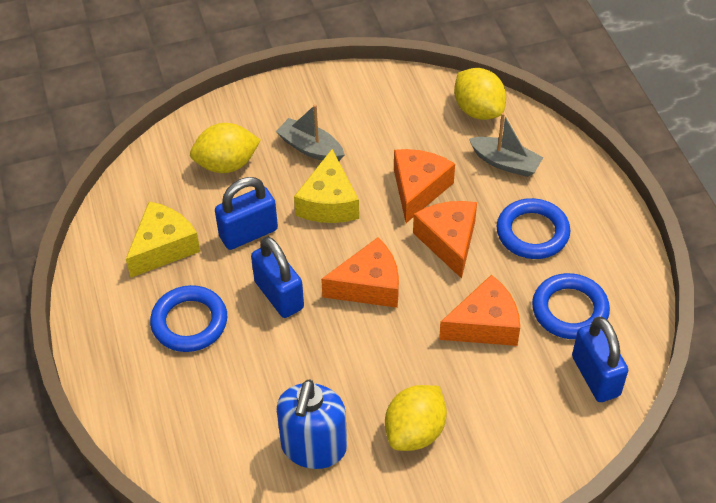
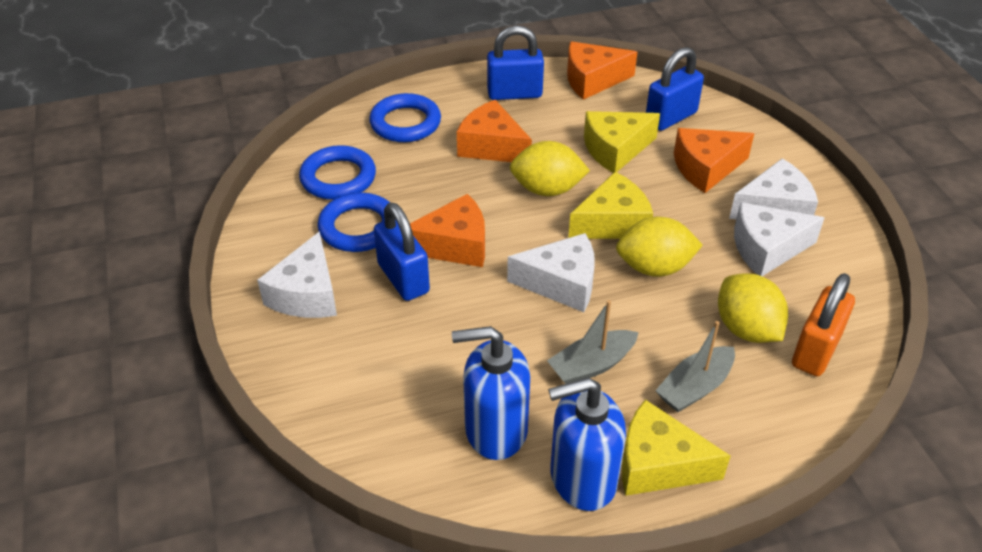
blue soap dispenser: 1 -> 2
orange padlock: 0 -> 1
white cheese: 0 -> 4
yellow cheese: 2 -> 3

